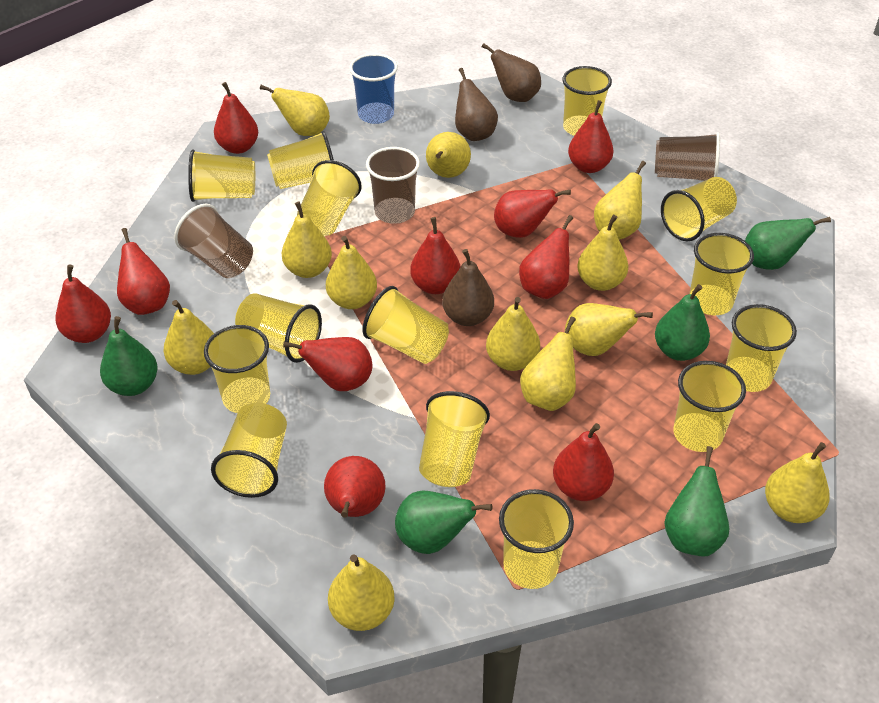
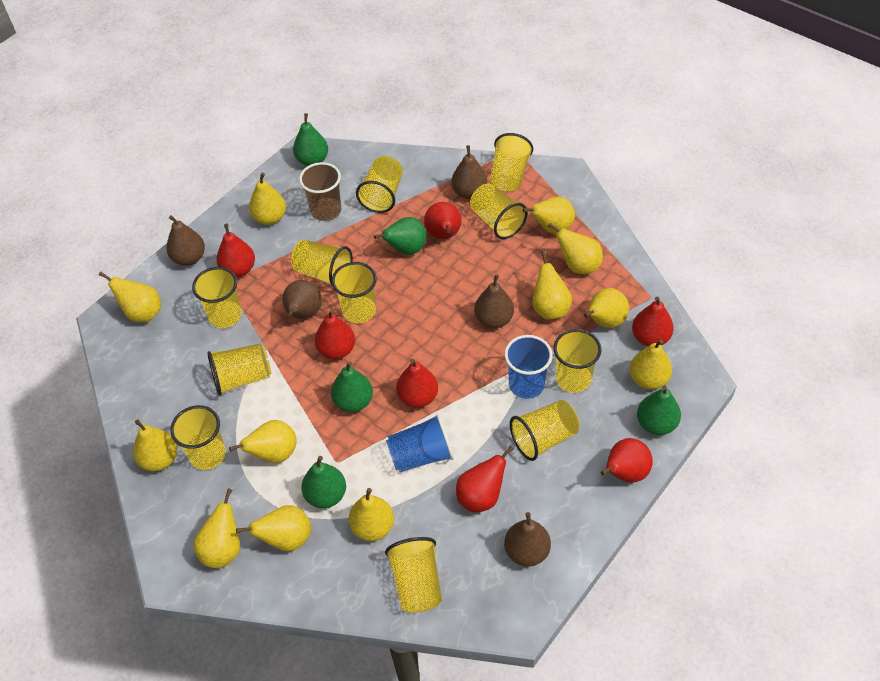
blue cup: 1 -> 2
brown cup: 3 -> 1
brown pear: 3 -> 5
red pear: 10 -> 7
yellow cup: 14 -> 11

